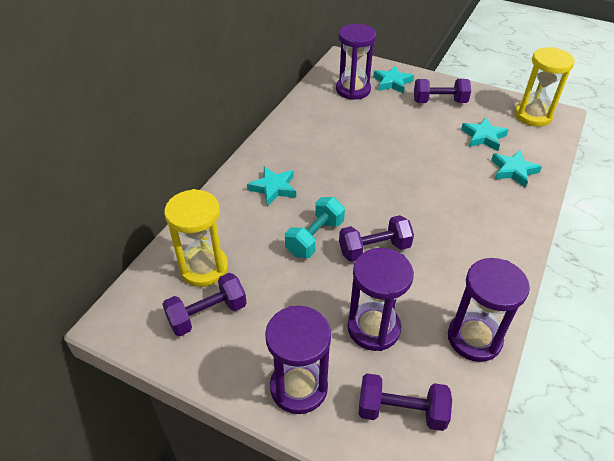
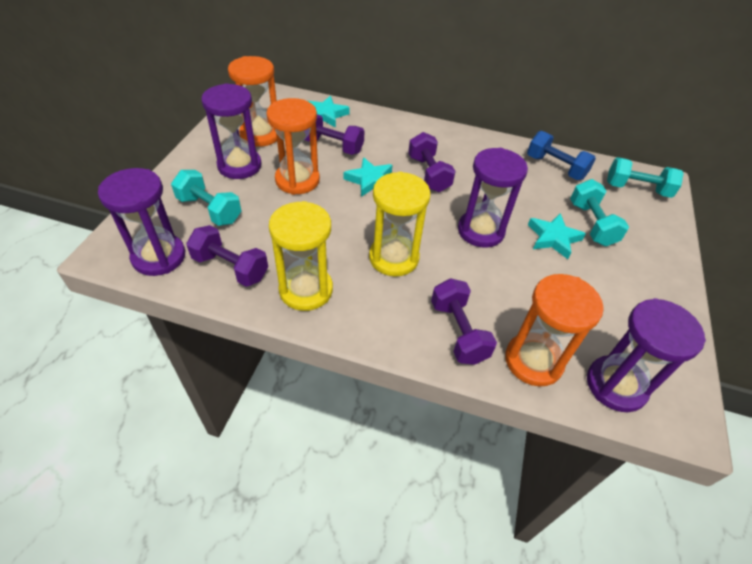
blue dumbbell: 0 -> 1
orange hourglass: 0 -> 3
turquoise dumbbell: 1 -> 3
turquoise star: 4 -> 3

